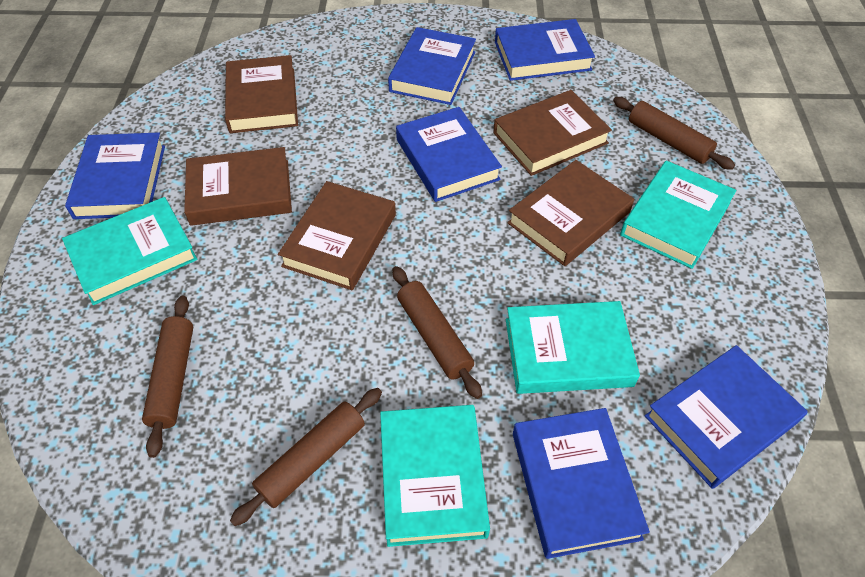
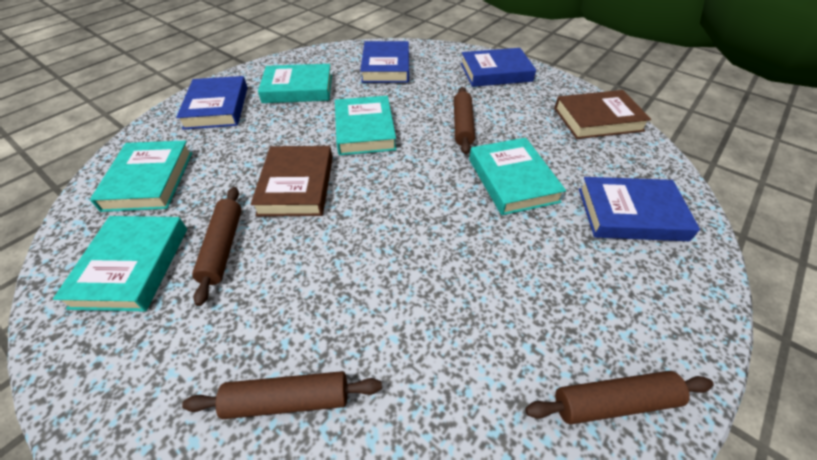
blue book: 6 -> 4
brown book: 5 -> 2
turquoise book: 4 -> 5

